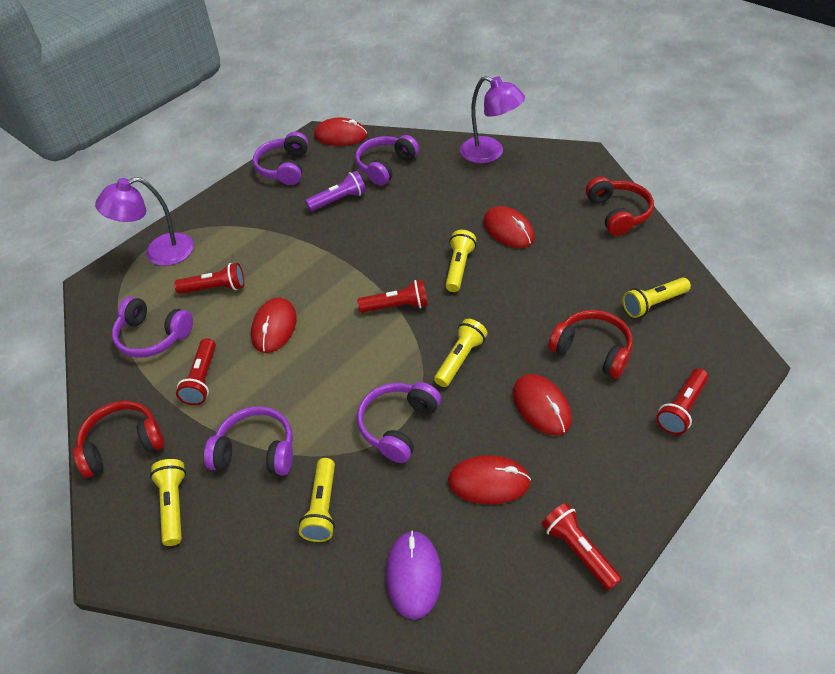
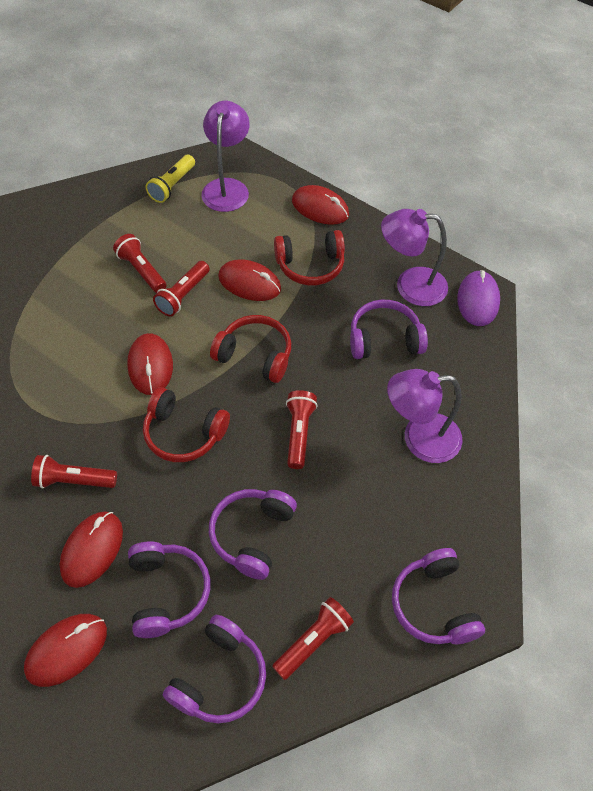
purple flashlight: 1 -> 0
purple lamp: 2 -> 3
yellow flashlight: 5 -> 1

